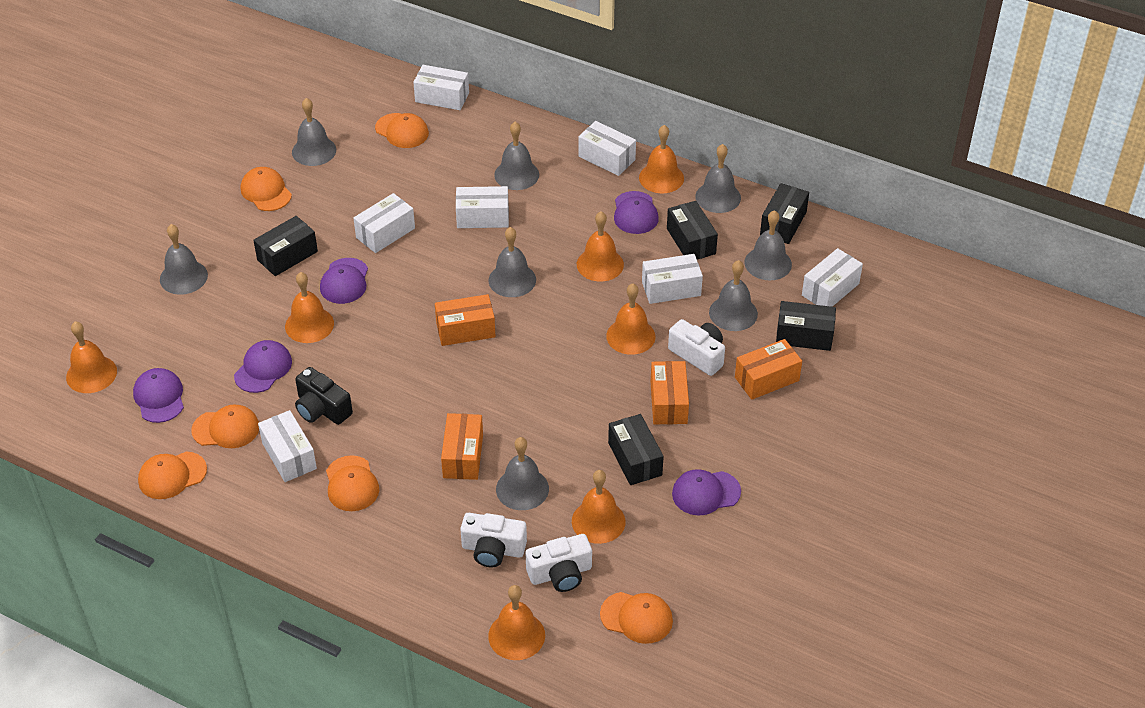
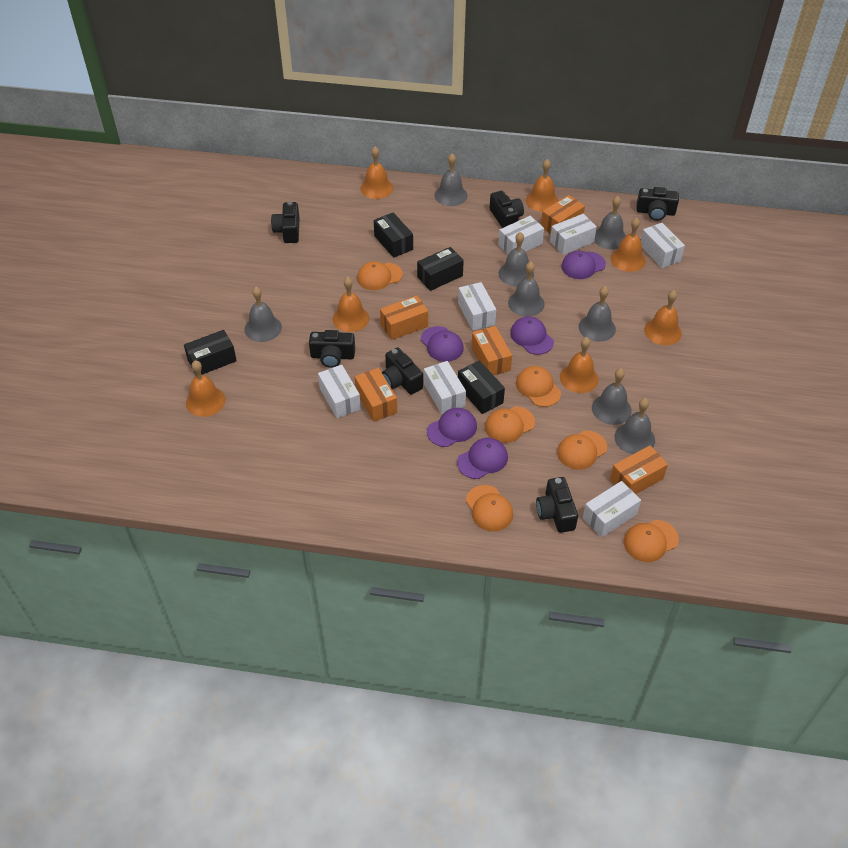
black box: 5 -> 4
black camera: 1 -> 6
orange box: 4 -> 5
white camera: 3 -> 0

